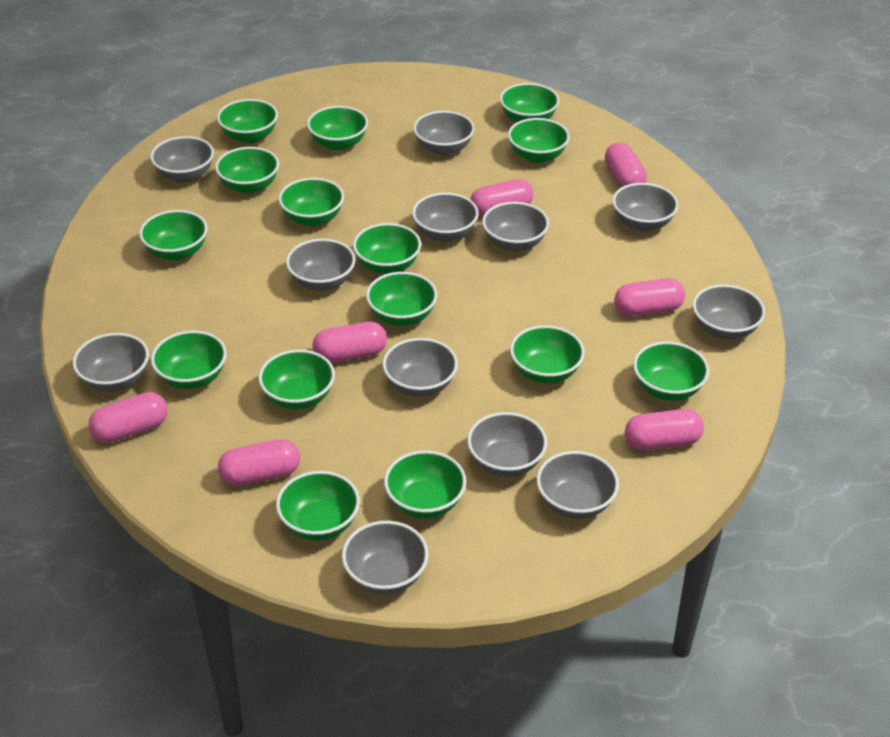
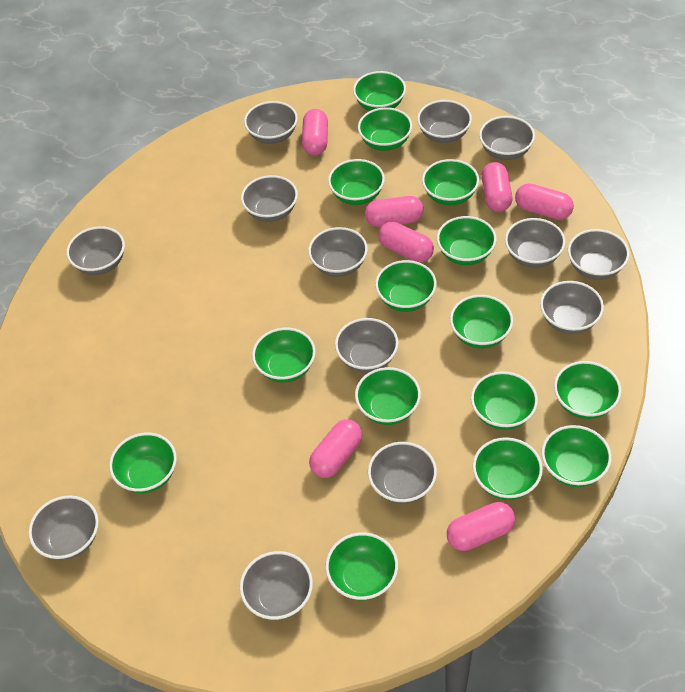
grey bowl: 12 -> 13

